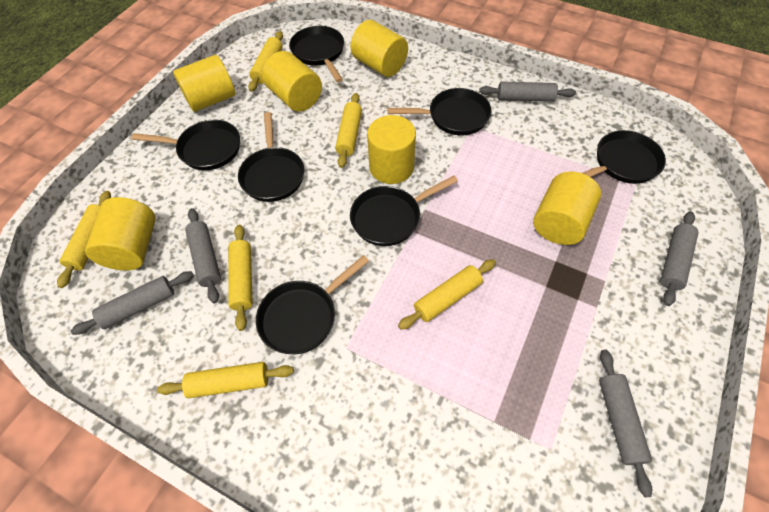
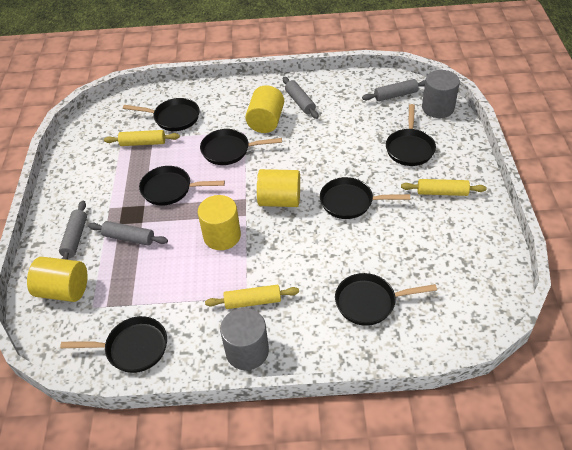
grey cylinder: 0 -> 2
grey rolling pin: 5 -> 4
yellow cylinder: 6 -> 4
yellow rolling pin: 6 -> 3

